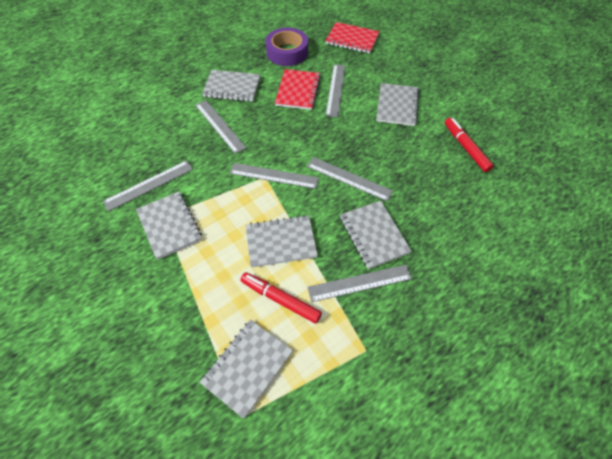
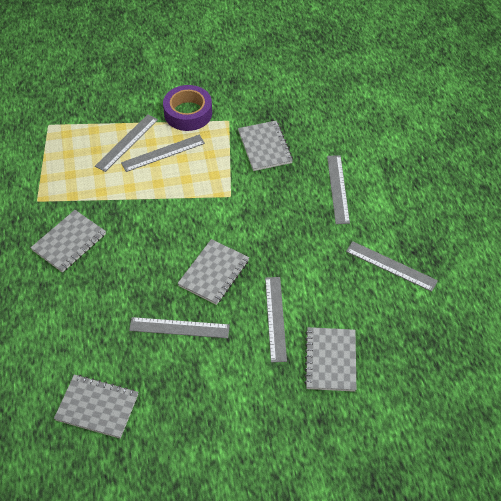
grey notebook: 6 -> 5
red marker: 2 -> 0
red notebook: 2 -> 0

